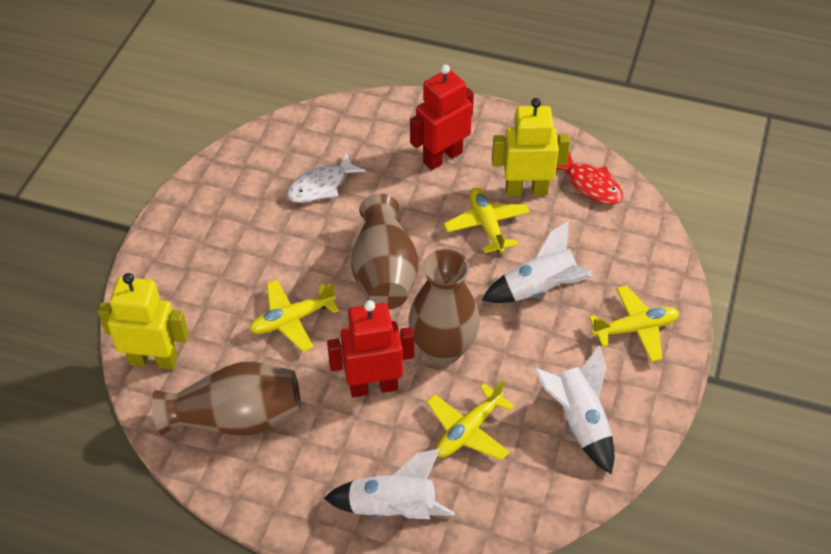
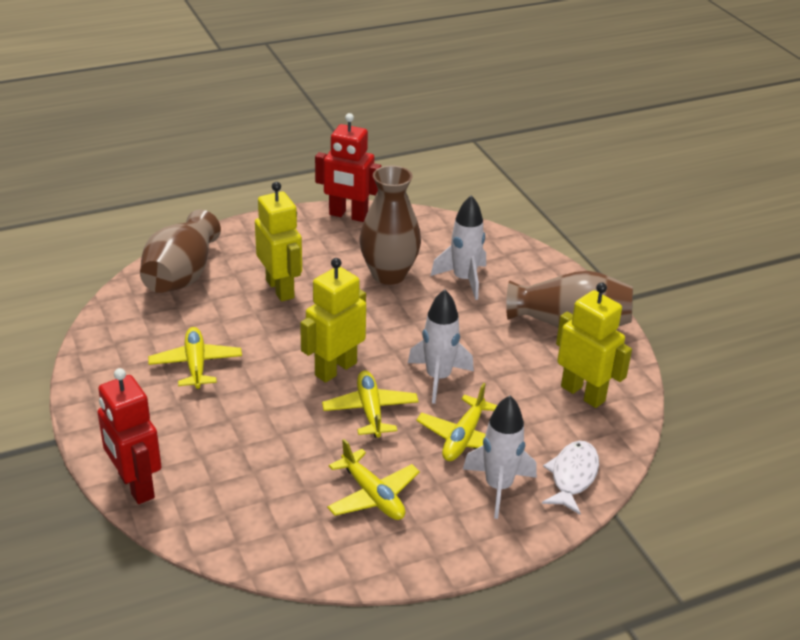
red fish: 1 -> 0
yellow robot: 2 -> 3

